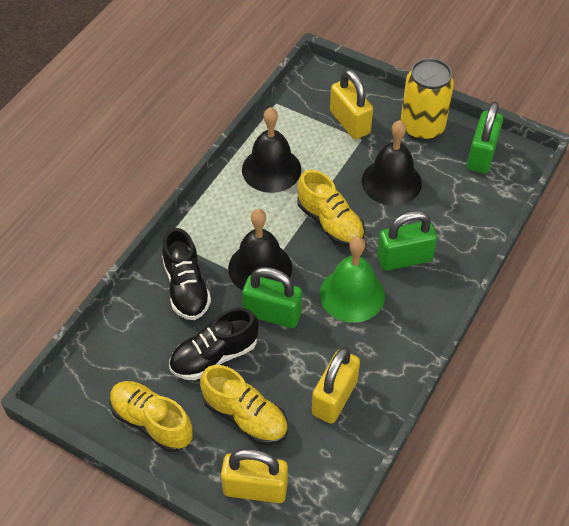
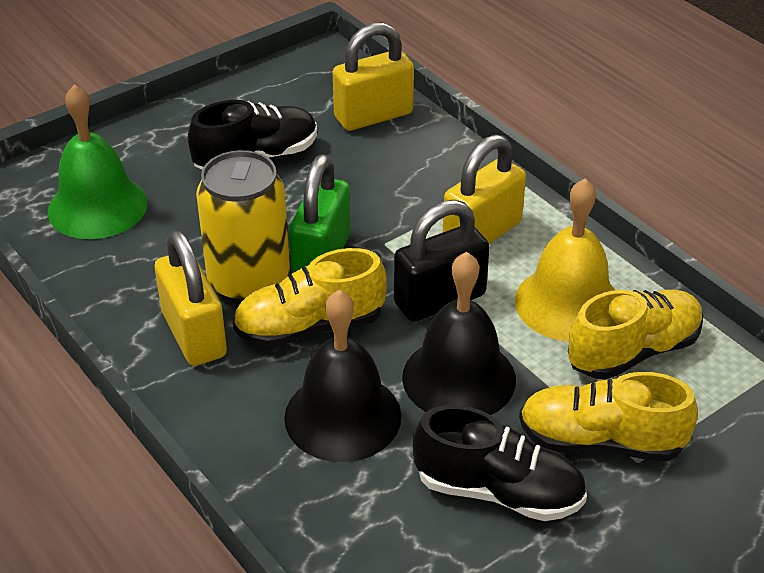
black bell: 3 -> 2
black padlock: 0 -> 1
green padlock: 3 -> 1
yellow bell: 0 -> 1

